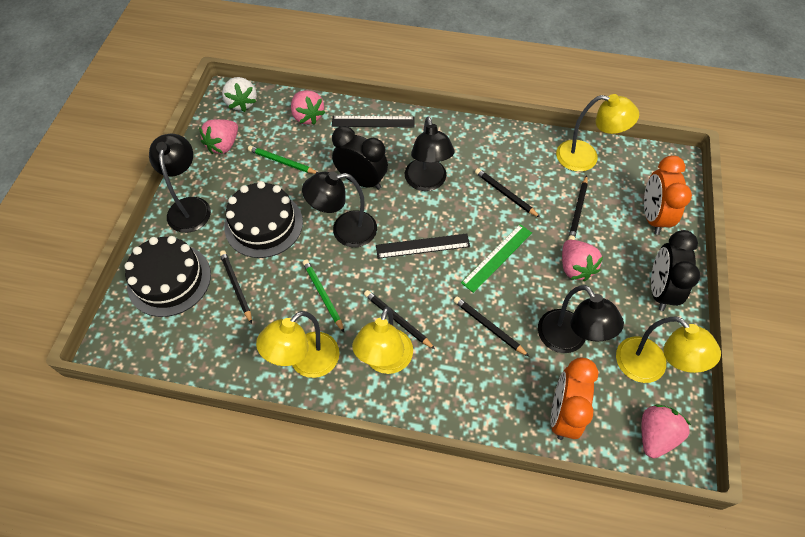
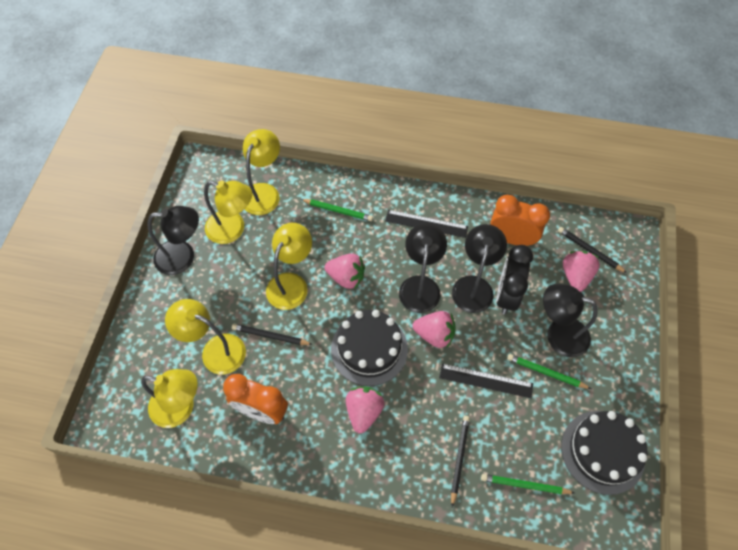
black clock: 2 -> 1
black pencil: 5 -> 3
green pencil: 2 -> 3
green ruler: 1 -> 0
white strawberry: 1 -> 0
yellow lamp: 4 -> 5

